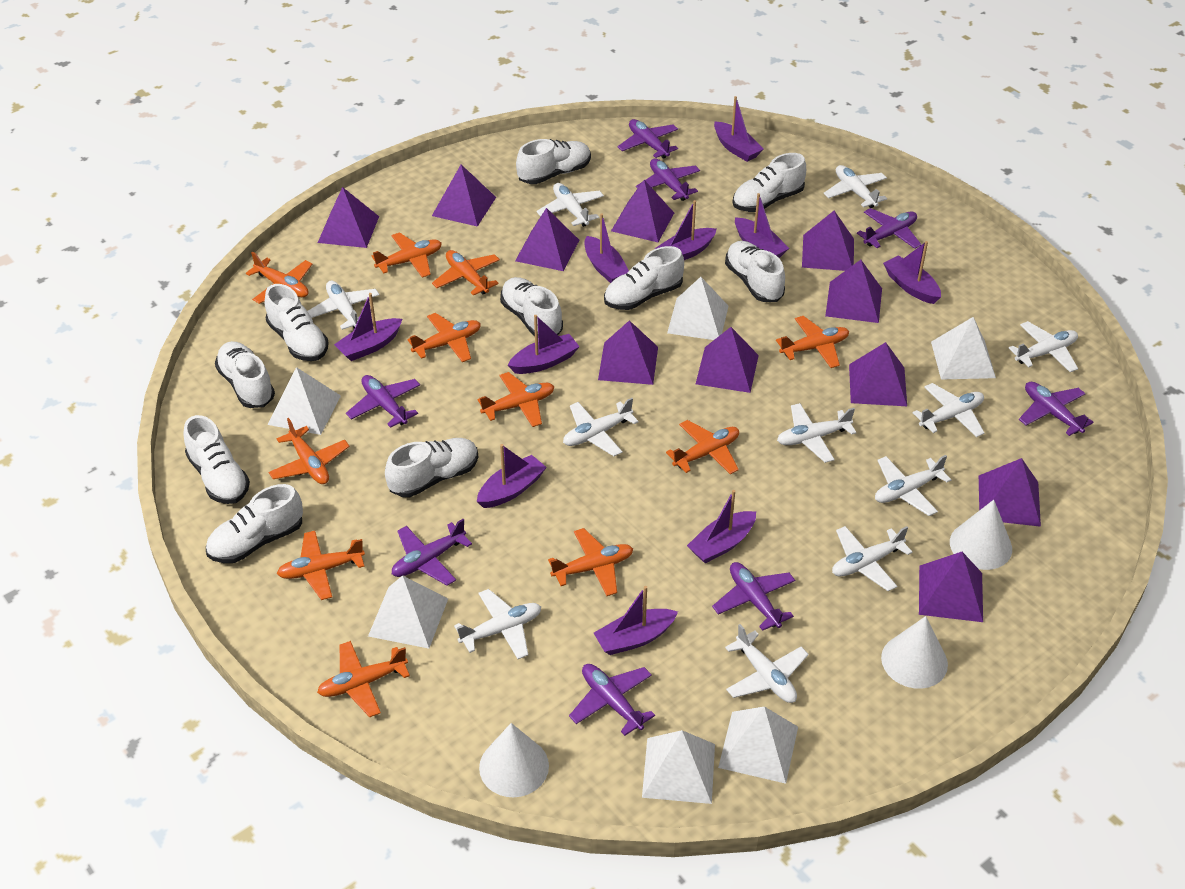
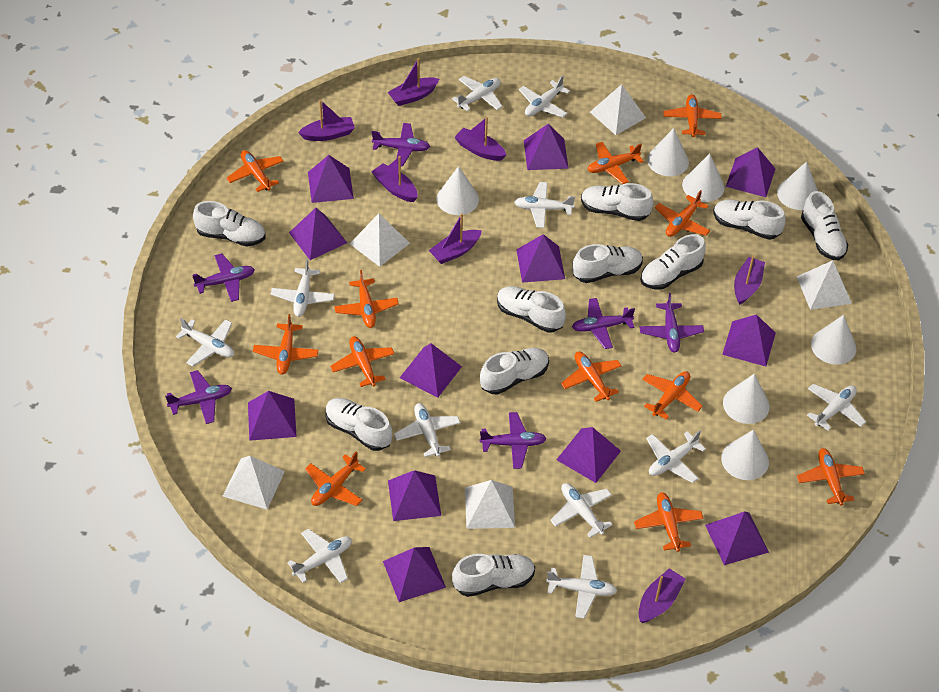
orange plane: 11 -> 12
purple boat: 10 -> 7
purple plane: 8 -> 6
purple pyramid: 11 -> 12
white cone: 3 -> 7
white pyramid: 6 -> 5

